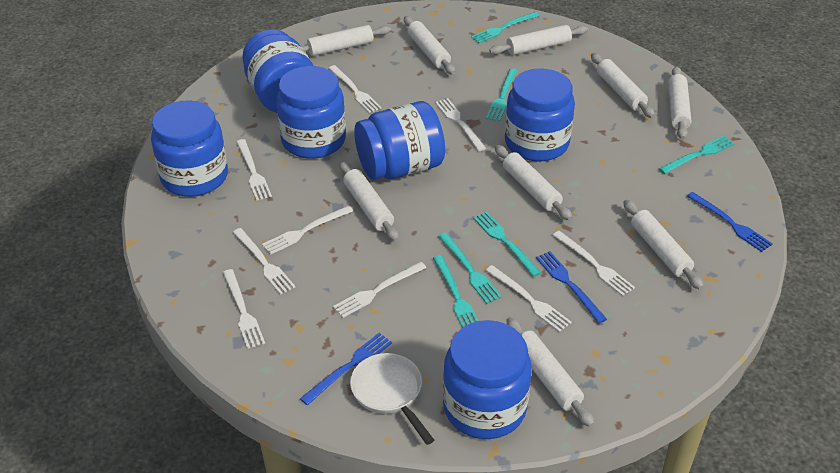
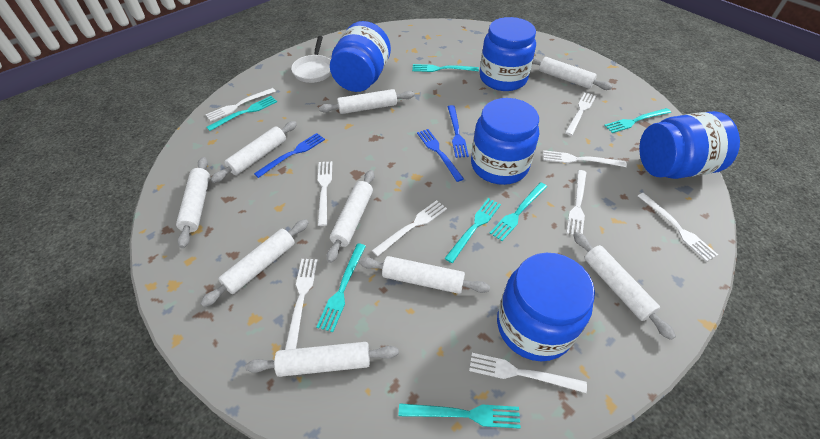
blue jar: 6 -> 5
turquoise fork: 6 -> 7

